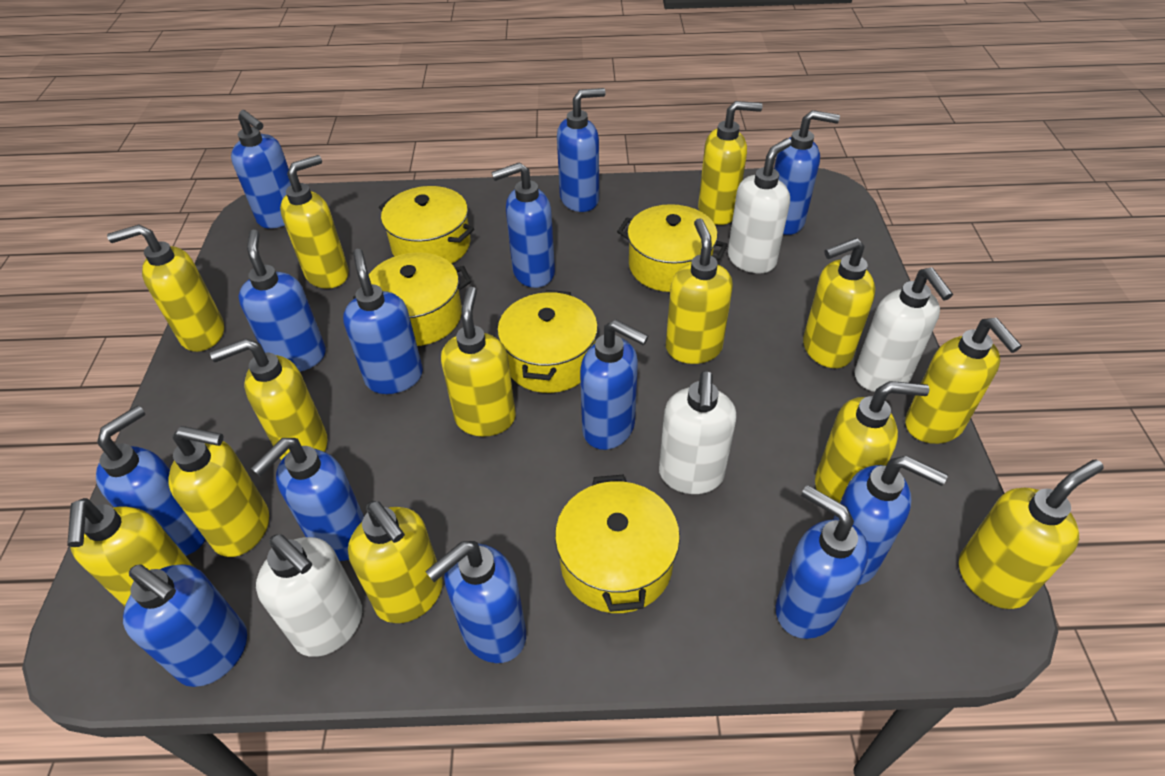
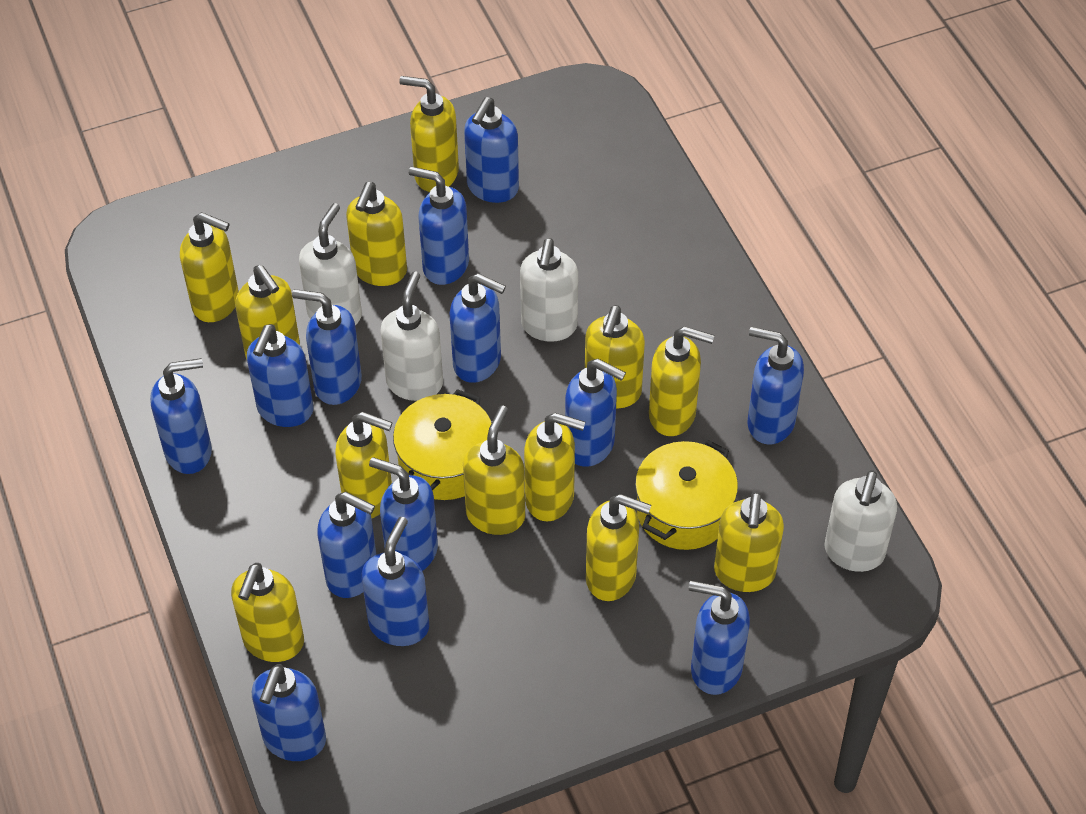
yellow pot: 5 -> 2
yellow soap dispenser: 13 -> 12

